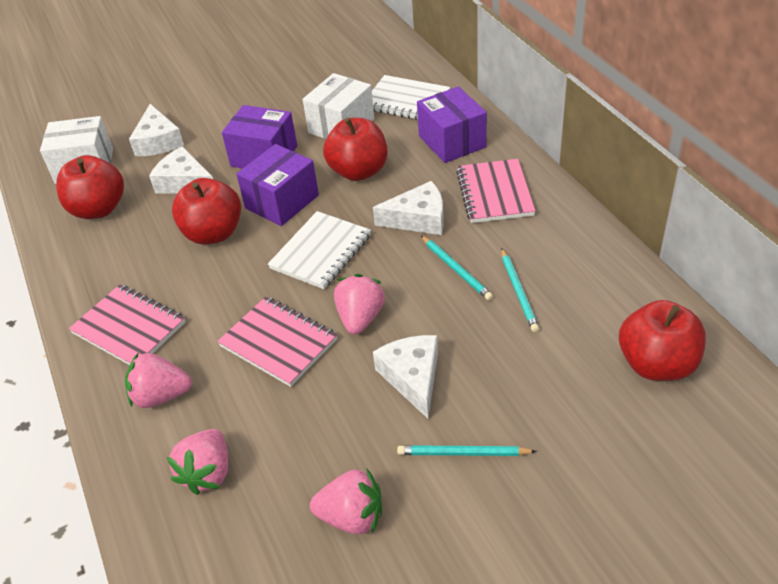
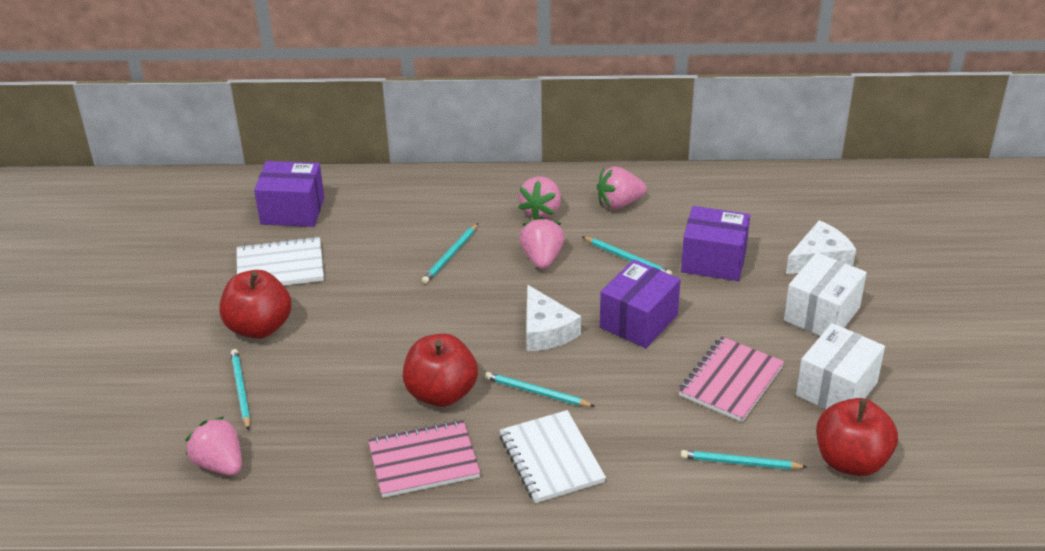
pink notebook: 3 -> 2
red apple: 4 -> 3
turquoise pencil: 3 -> 5
white cheese: 4 -> 2

